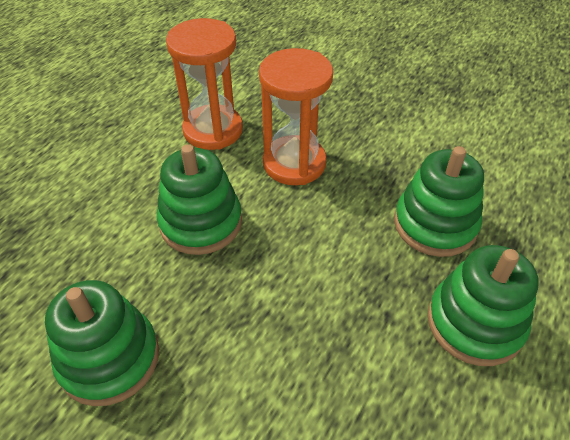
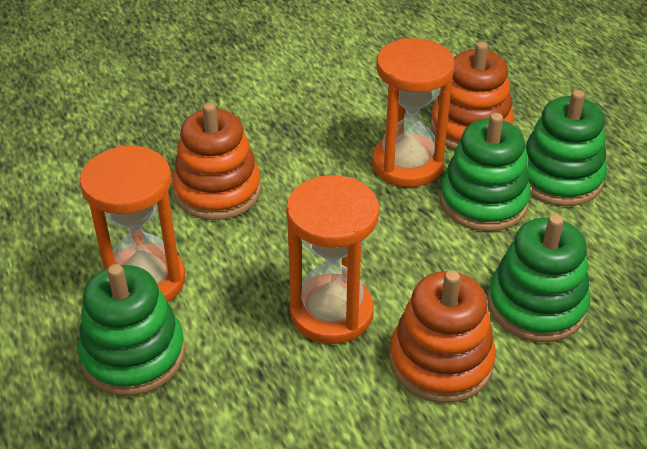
orange hourglass: 2 -> 3
orange stacking toy: 0 -> 3

